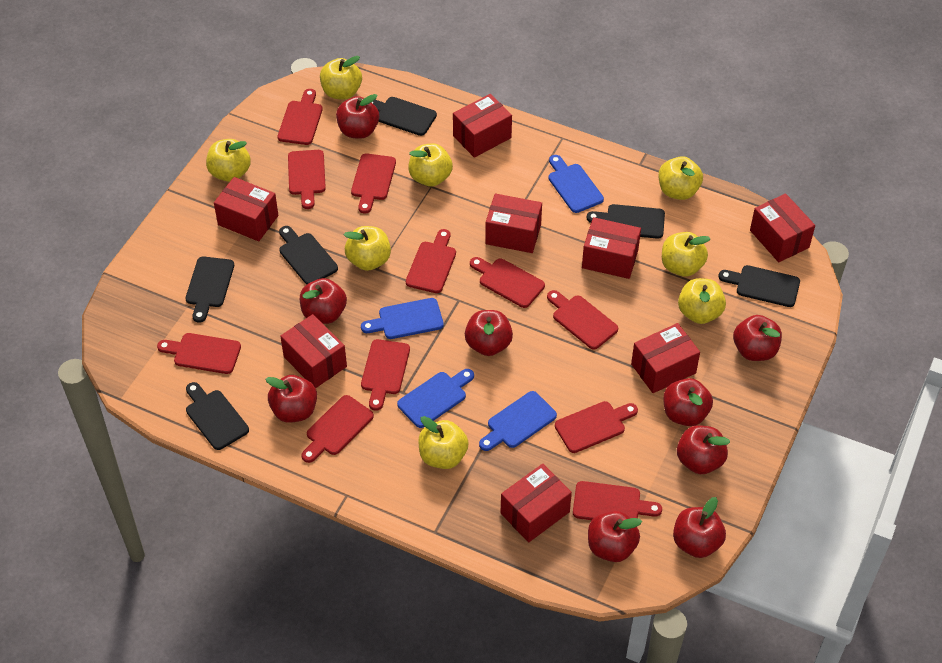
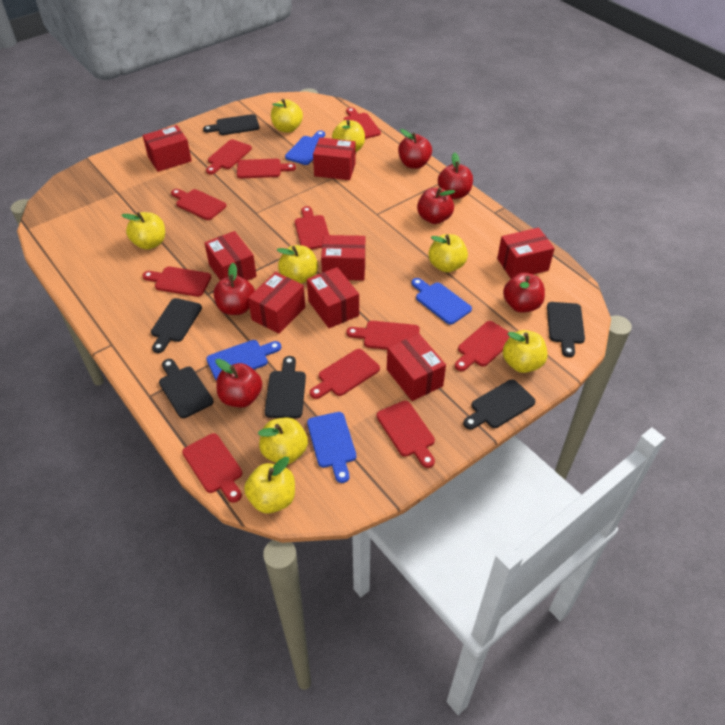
red apple: 9 -> 6

